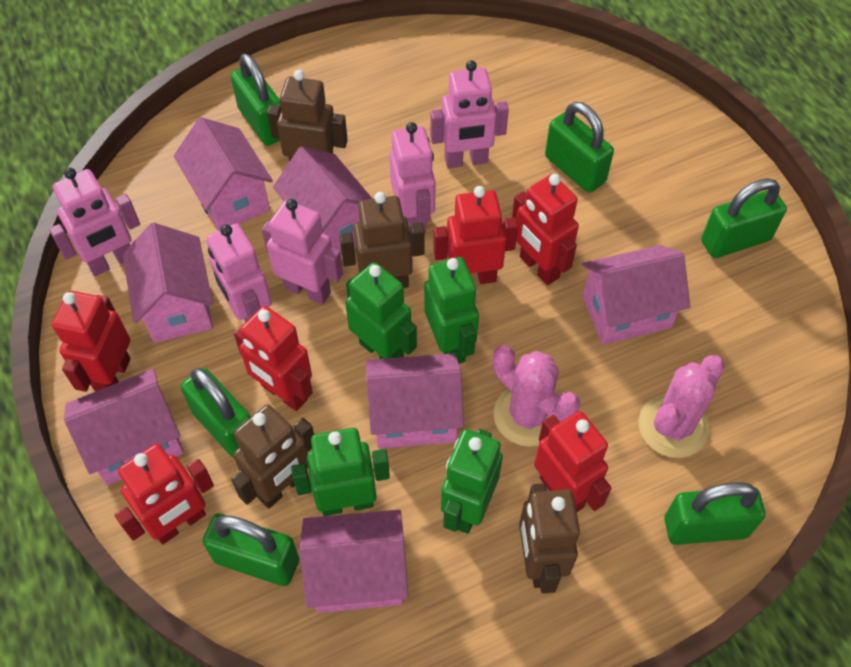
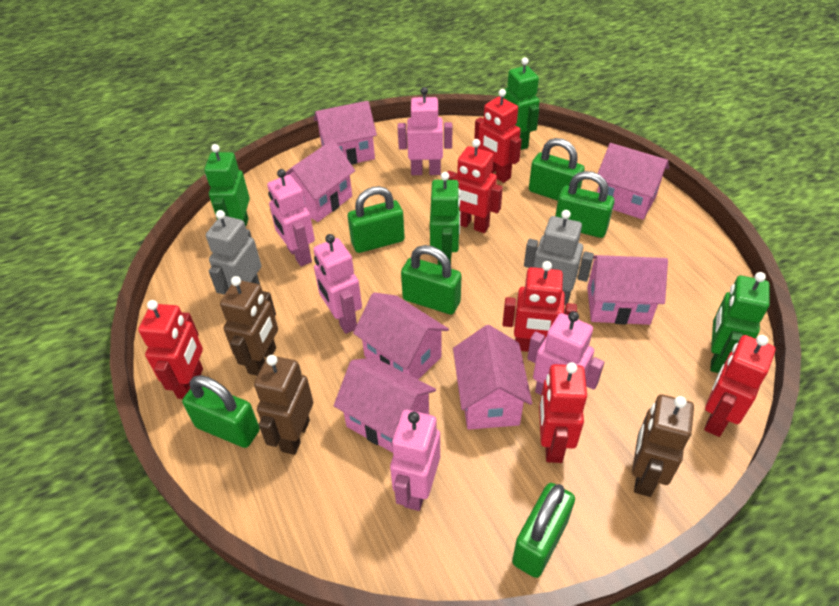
brown robot: 4 -> 3
grey robot: 0 -> 2
pink cactus: 2 -> 0

